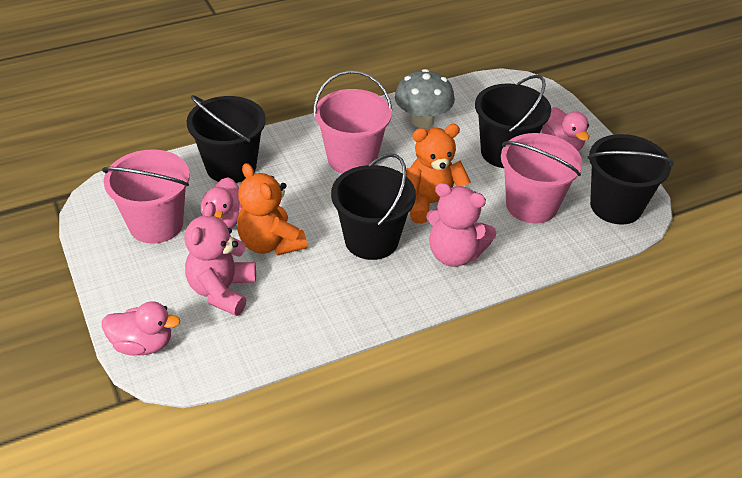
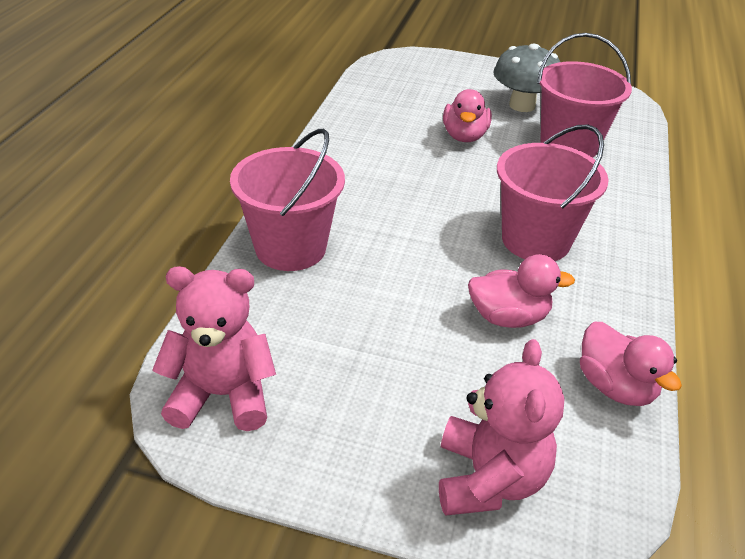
black bucket: 4 -> 0
orange teddy bear: 2 -> 0

